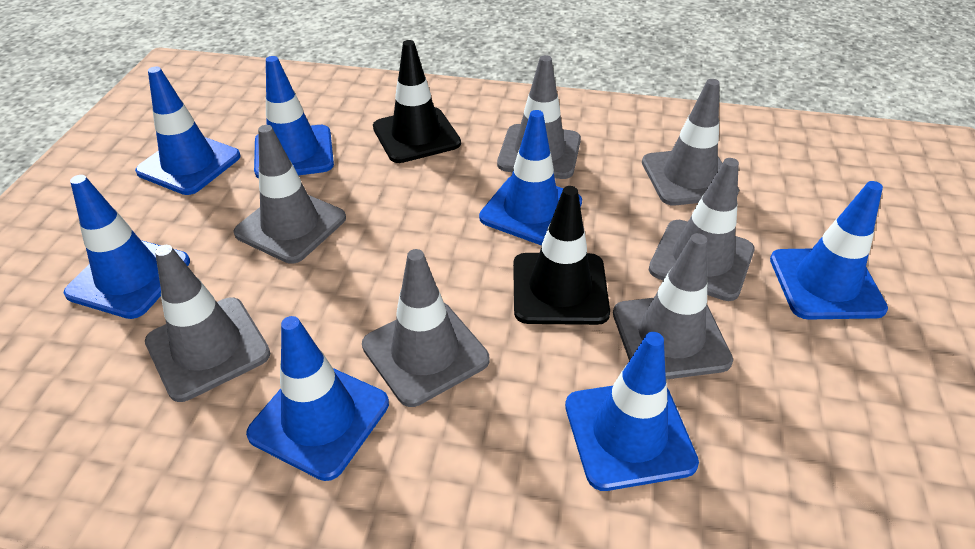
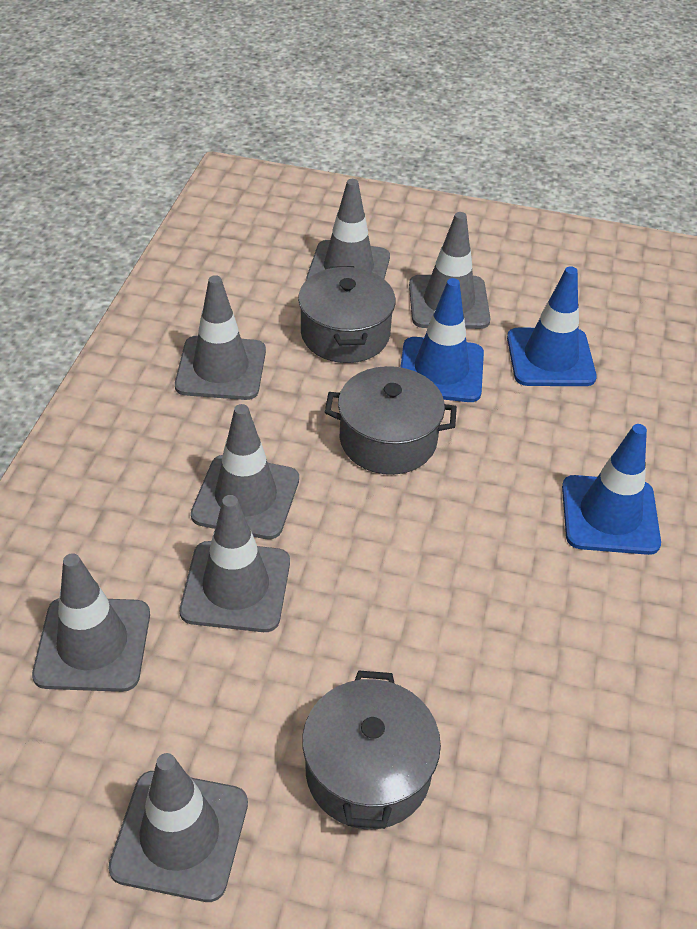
black traffic cone: 2 -> 0
blue traffic cone: 7 -> 3
grey pot: 0 -> 3

